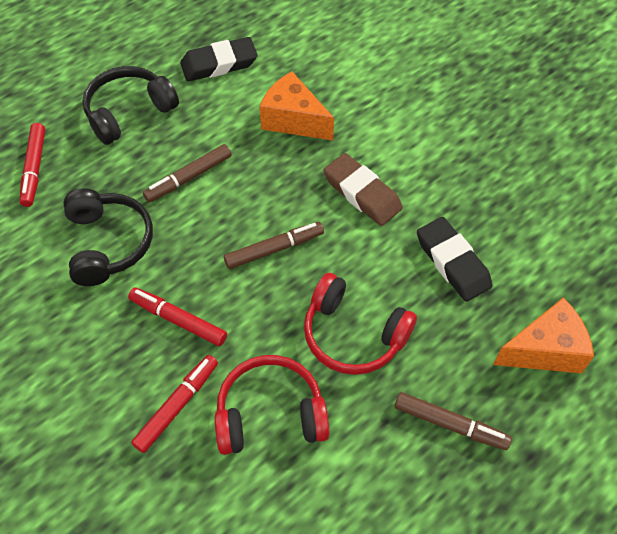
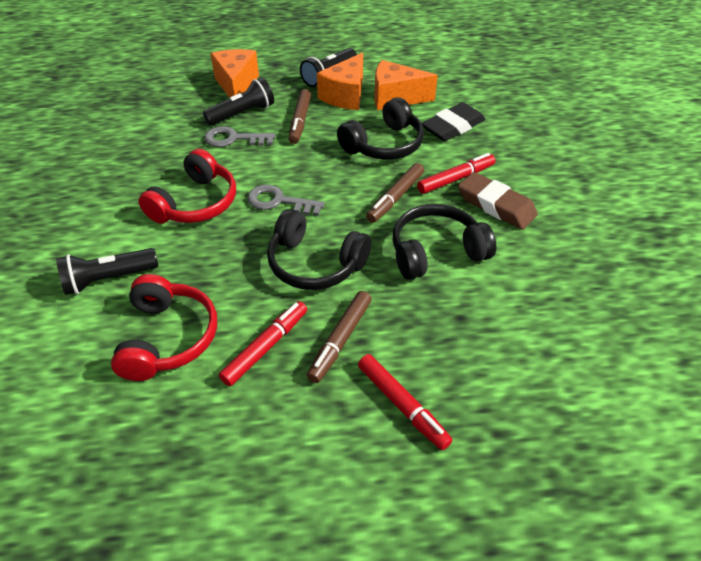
black eraser: 2 -> 1
black flashlight: 0 -> 3
black headphones: 2 -> 3
grey key: 0 -> 2
orange cheese: 2 -> 3

